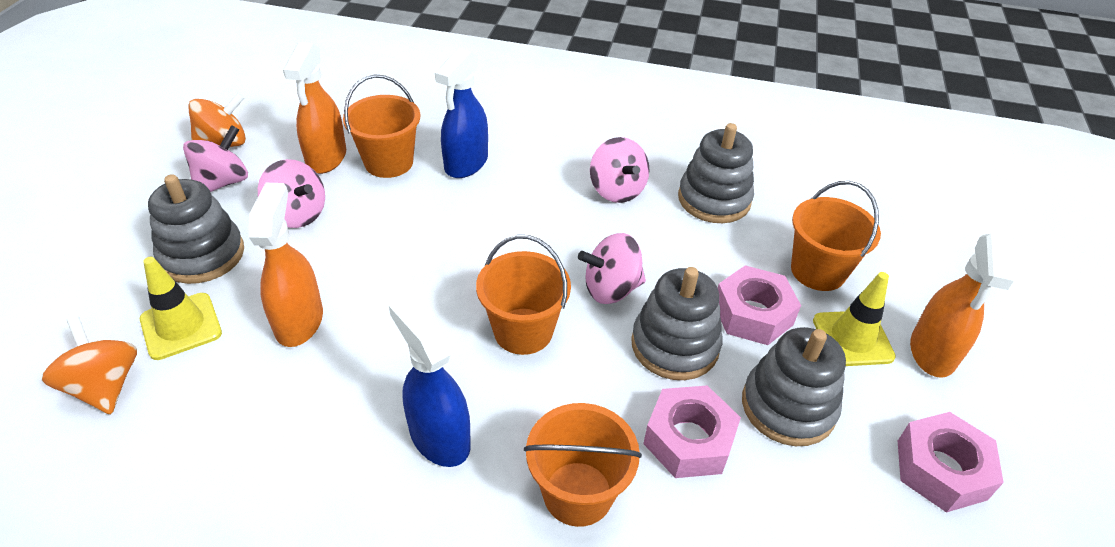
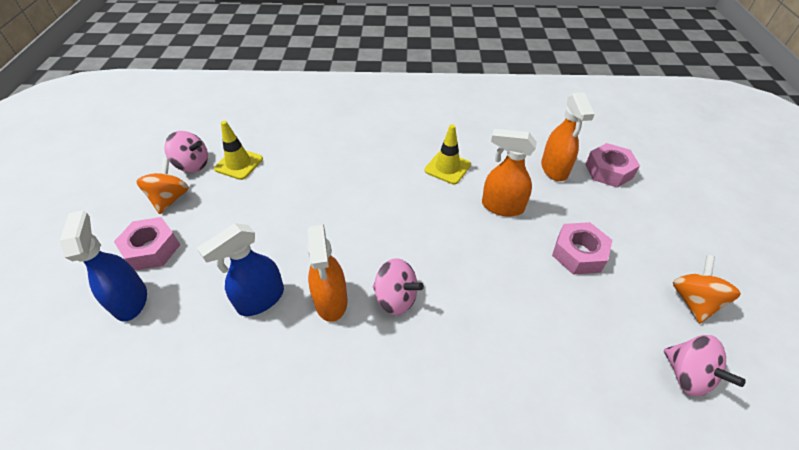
grey stacking toy: 4 -> 0
orange bucket: 4 -> 0
pink spinning top: 4 -> 3

